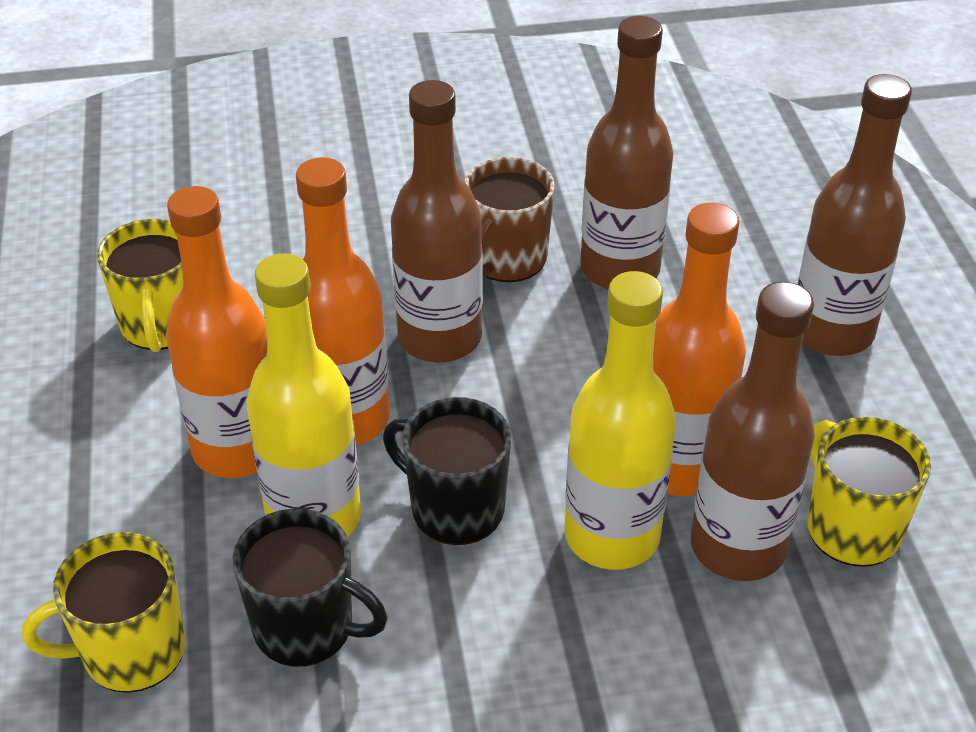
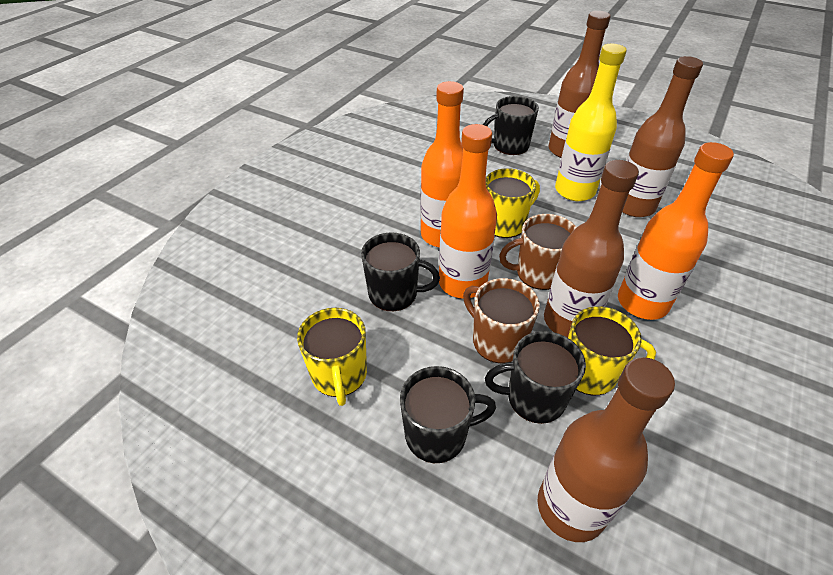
black mug: 2 -> 4
brown mug: 1 -> 2
yellow bottle: 2 -> 1

